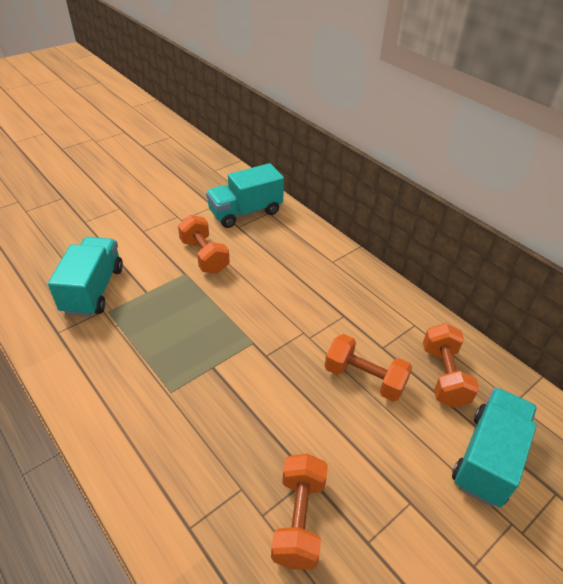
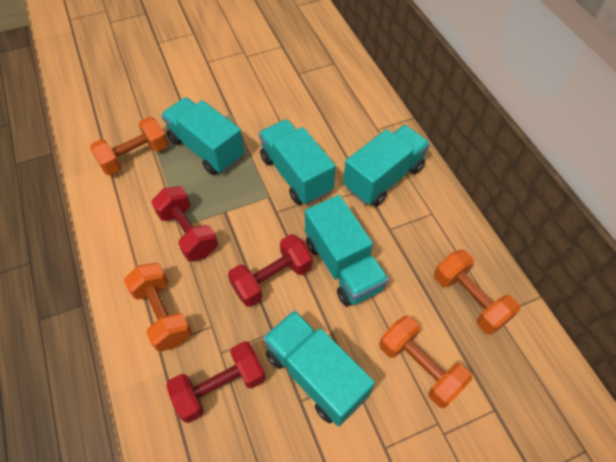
red dumbbell: 0 -> 3
turquoise truck: 3 -> 5

